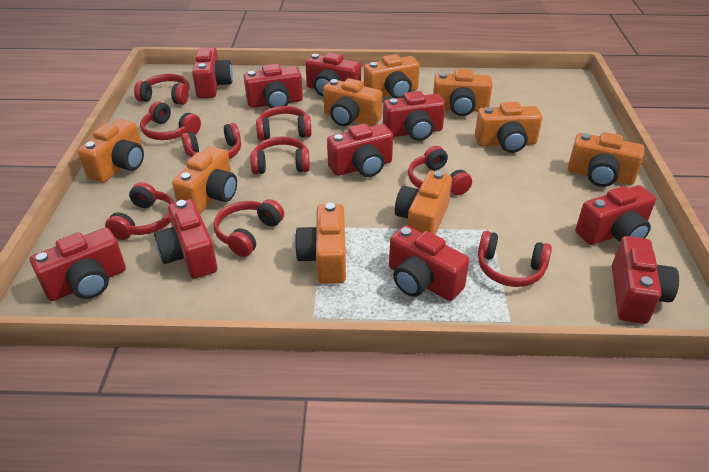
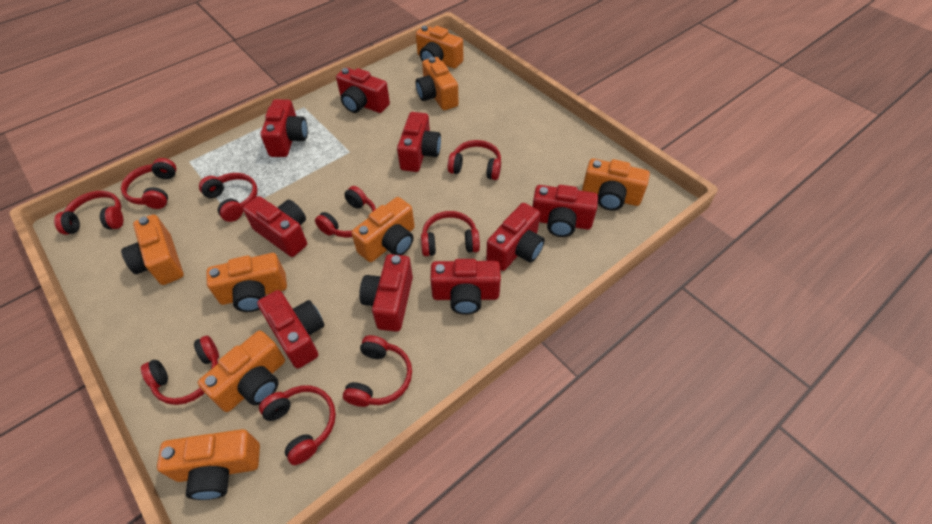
orange camera: 9 -> 8
red camera: 10 -> 9

